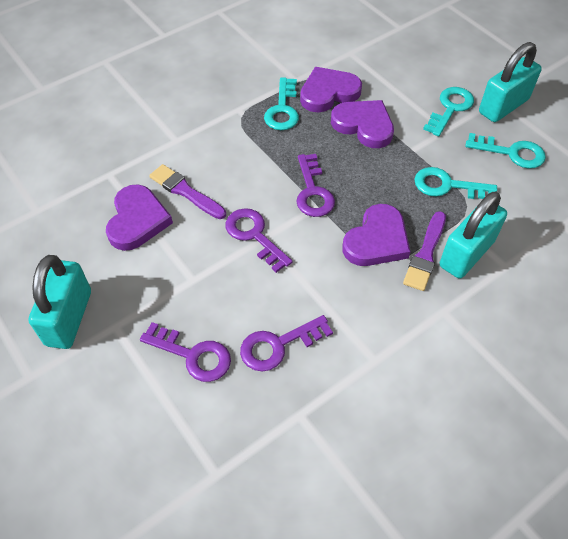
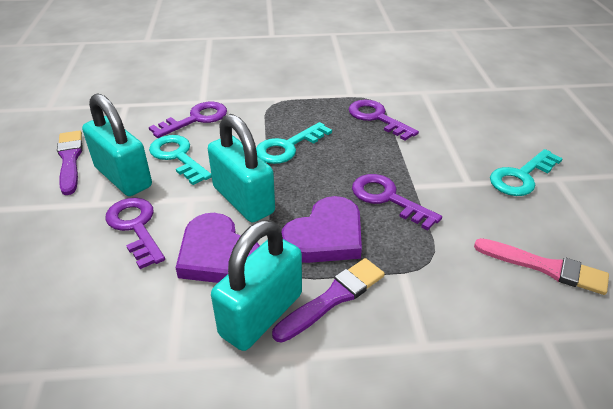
pink brush: 0 -> 1
purple heart: 4 -> 2
turquoise key: 4 -> 3

